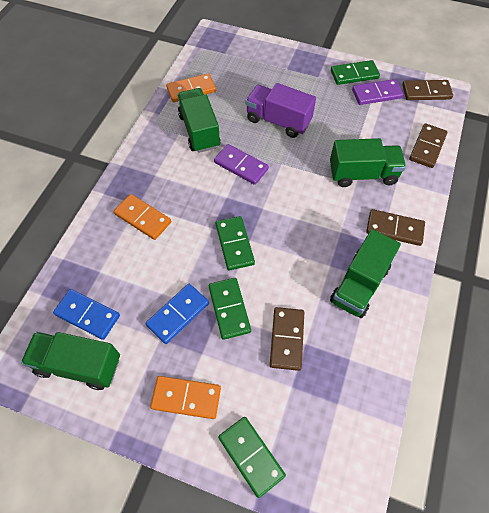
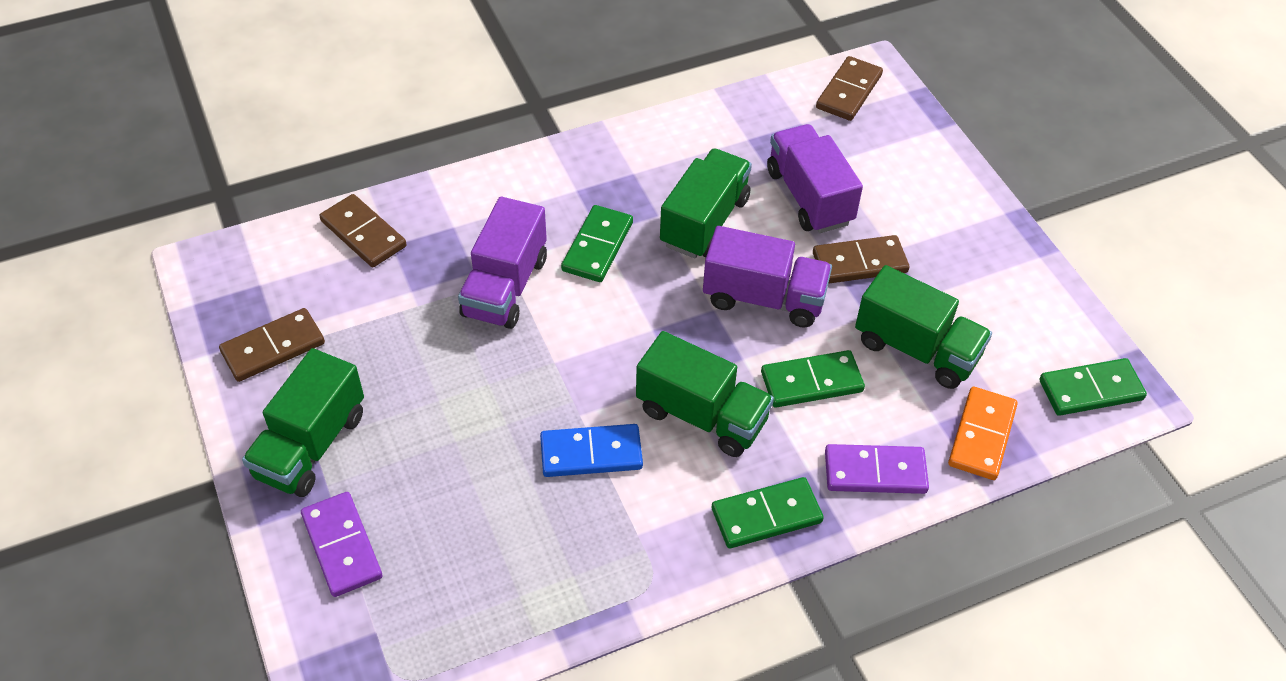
blue domino: 2 -> 1
orange domino: 3 -> 1
purple truck: 1 -> 3

